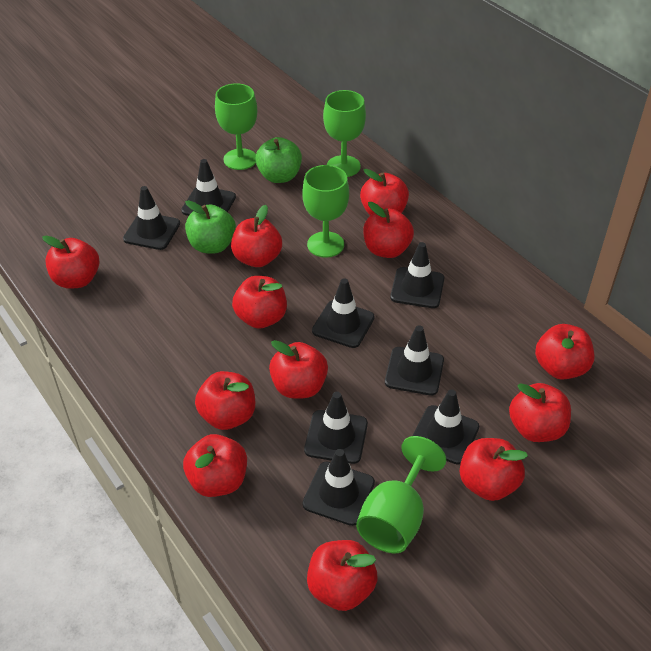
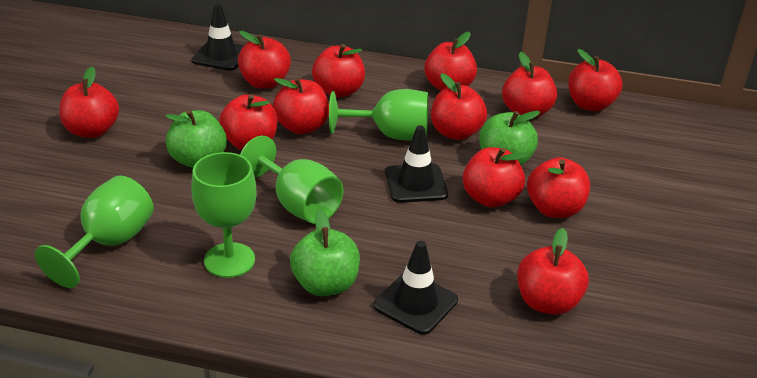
black traffic cone: 8 -> 3
green apple: 2 -> 3

